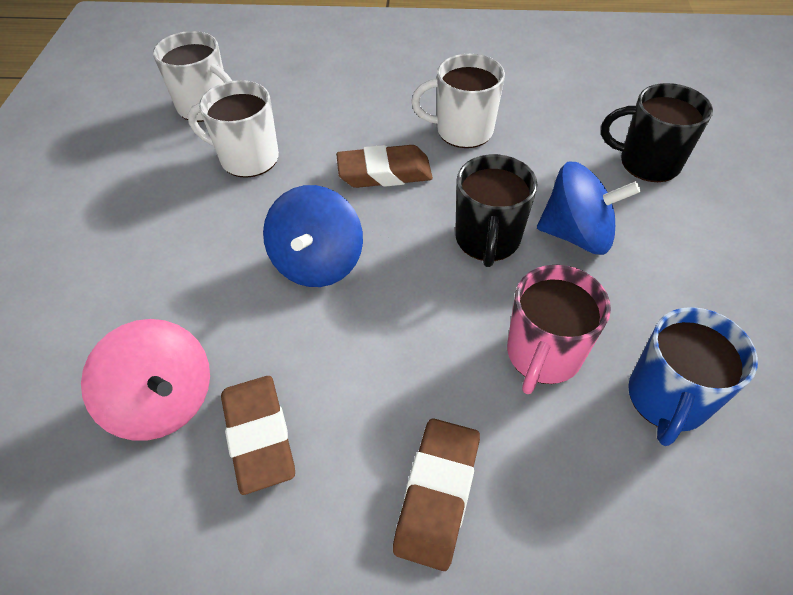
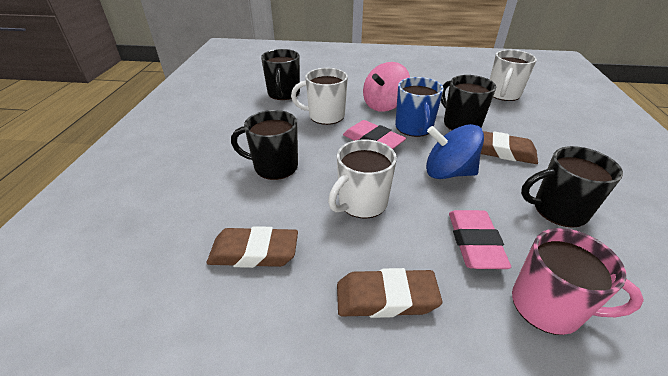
black mug: 2 -> 4
blue spinning top: 2 -> 1
pink eraser: 0 -> 2

